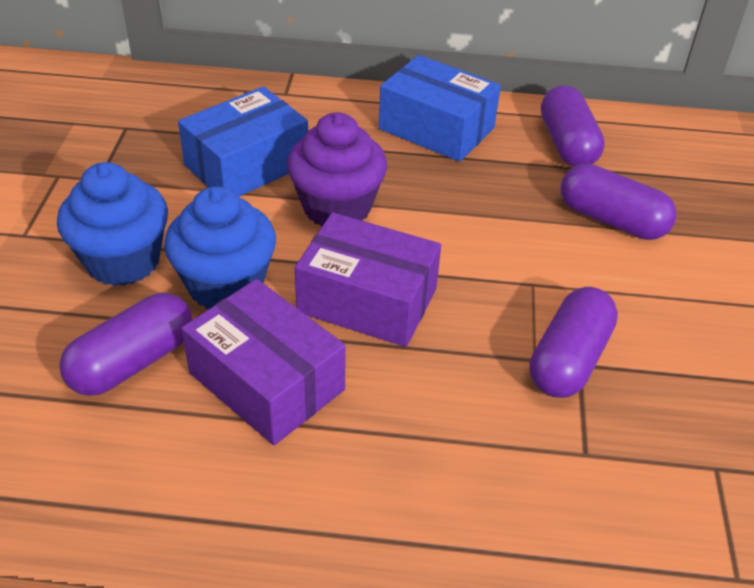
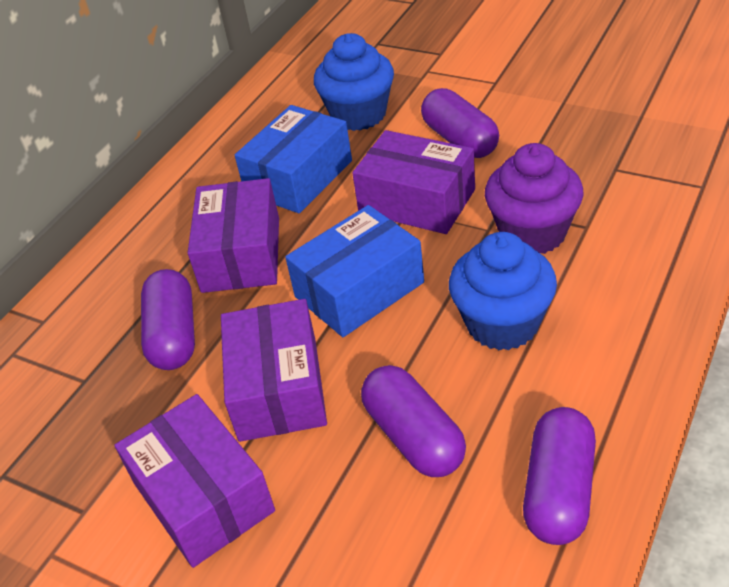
purple box: 2 -> 4

